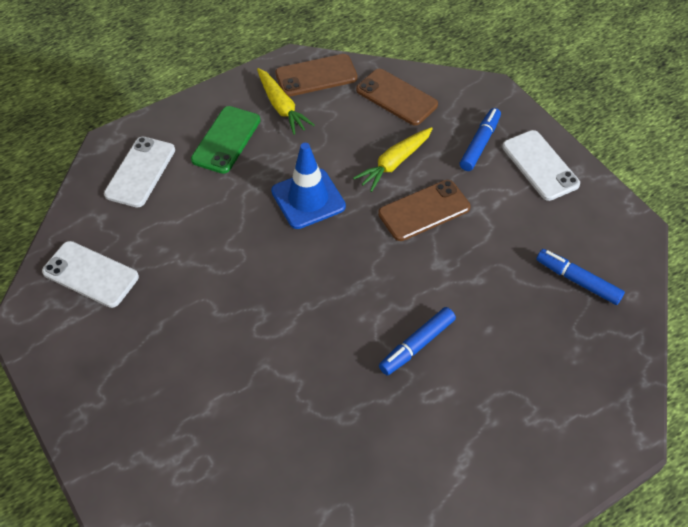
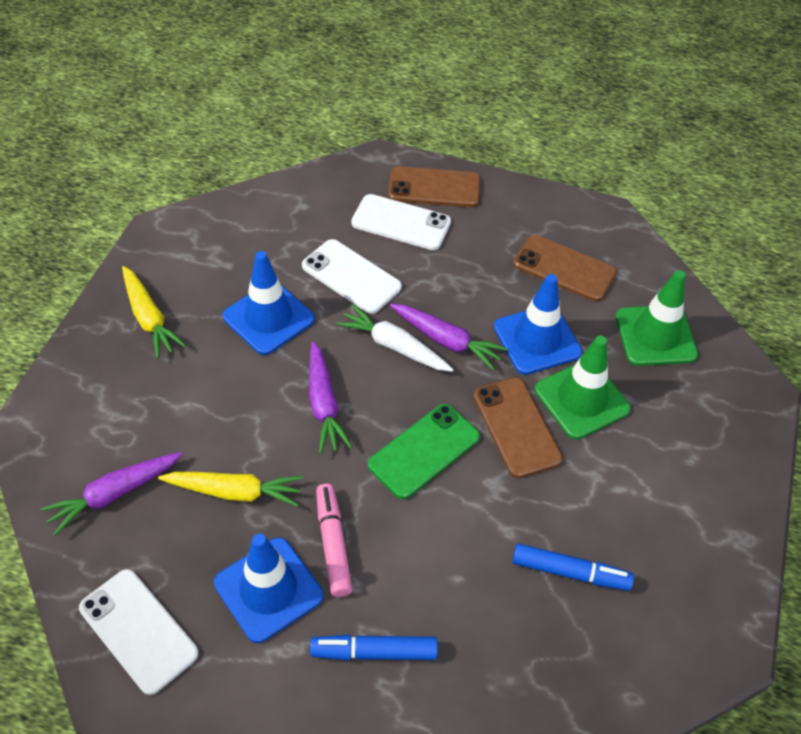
blue marker: 3 -> 2
blue traffic cone: 1 -> 3
green traffic cone: 0 -> 2
pink marker: 0 -> 1
purple carrot: 0 -> 3
white carrot: 0 -> 1

